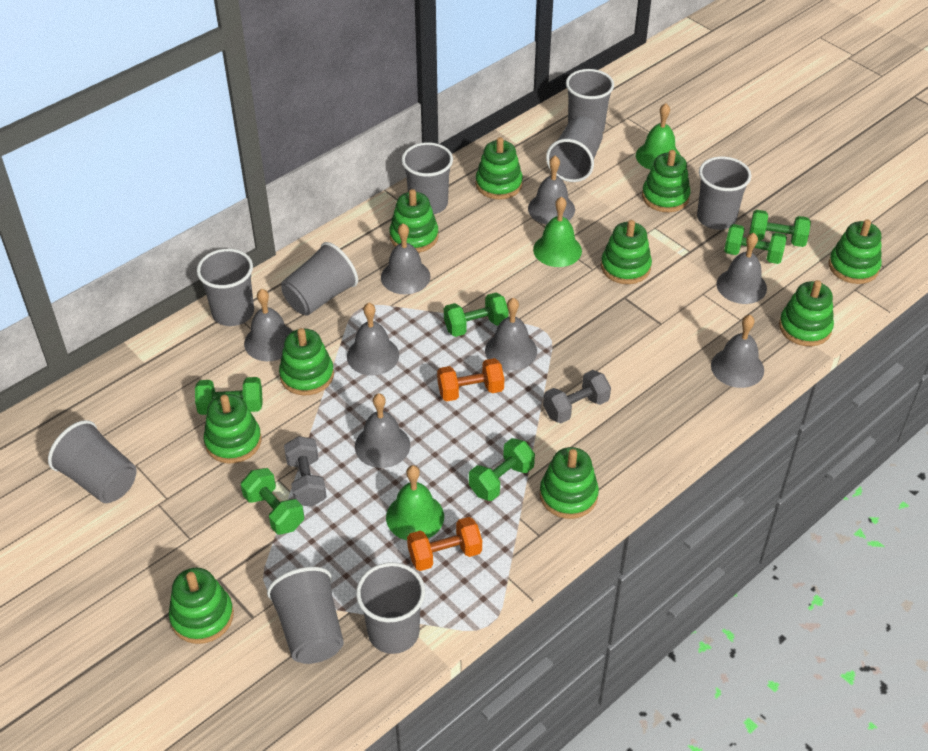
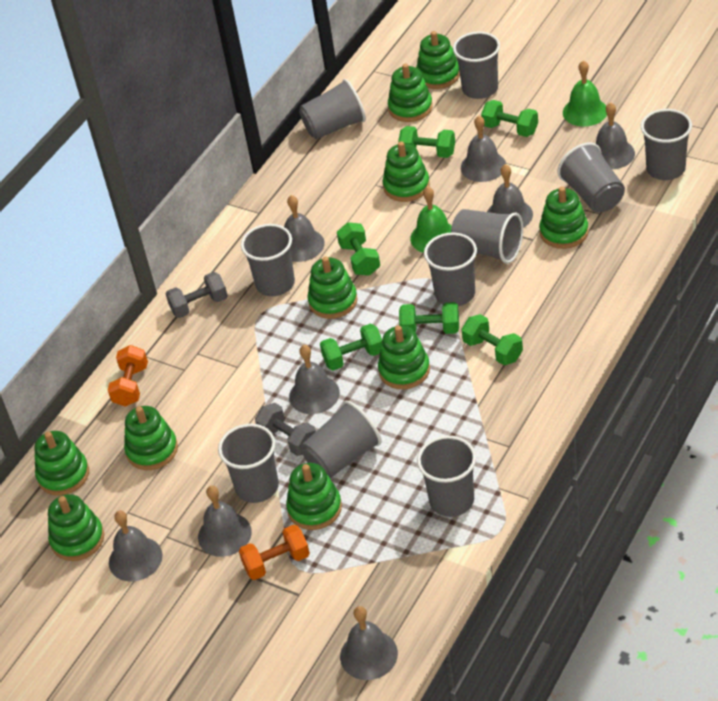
green bell: 3 -> 2
grey cup: 9 -> 10

